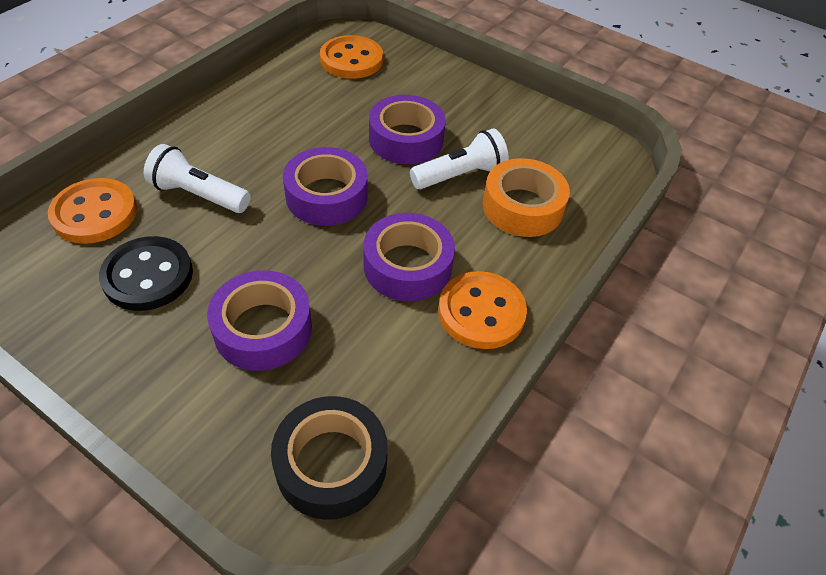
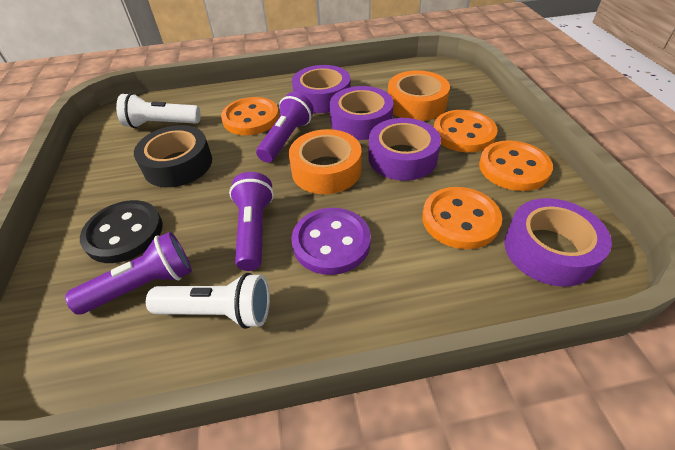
orange button: 3 -> 4
orange tape: 1 -> 2
purple button: 0 -> 1
purple flashlight: 0 -> 3

